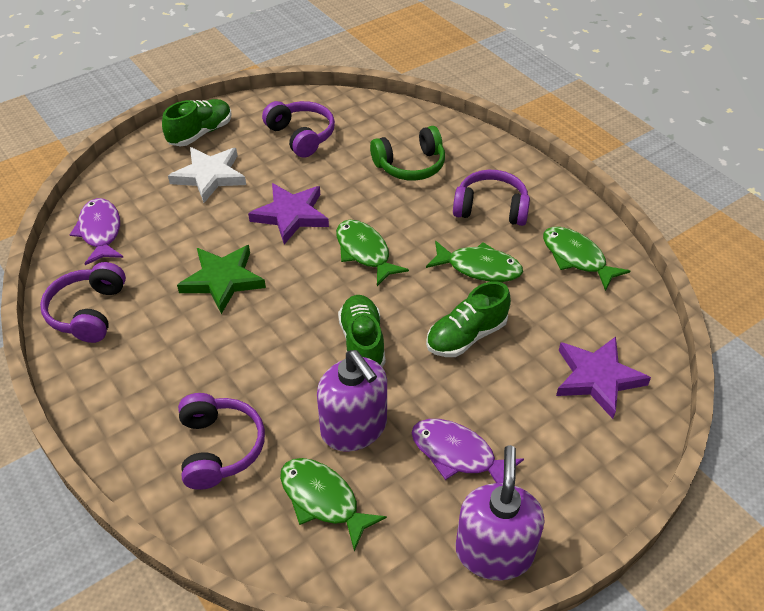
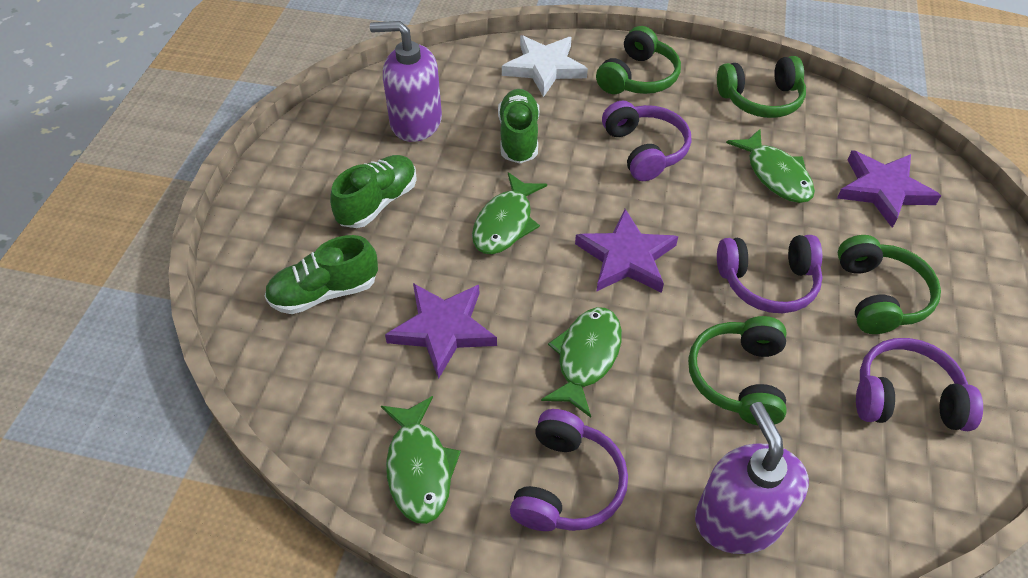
green headphones: 1 -> 4
green star: 1 -> 0
purple fish: 2 -> 0
purple star: 2 -> 3

